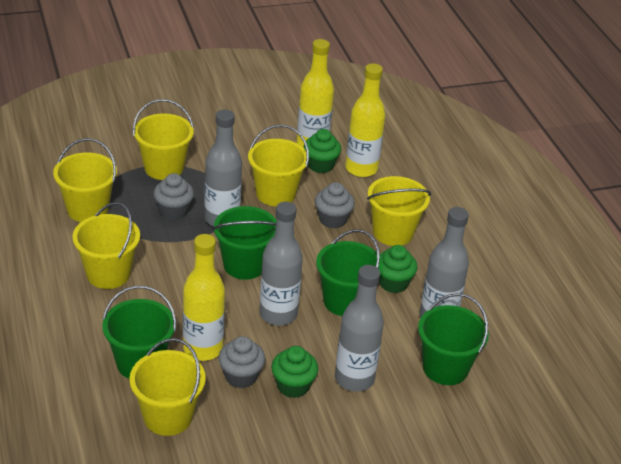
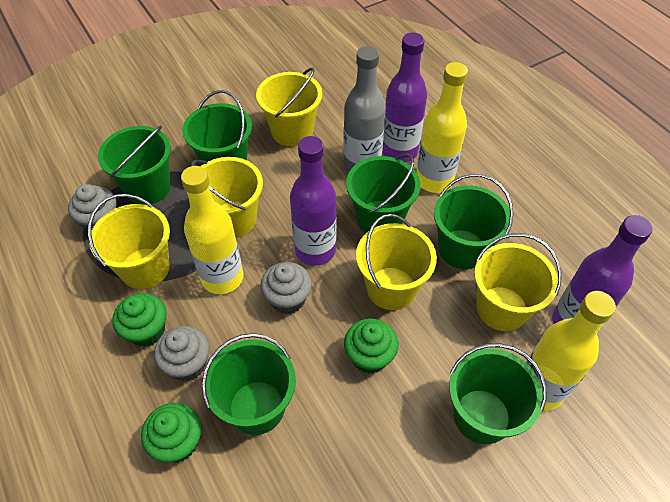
green bucket: 4 -> 6
grey bottle: 4 -> 1
purple bottle: 0 -> 3
yellow bucket: 6 -> 5

